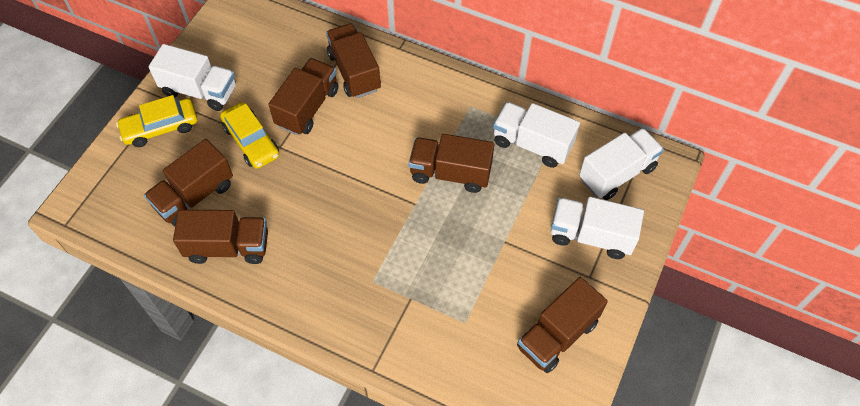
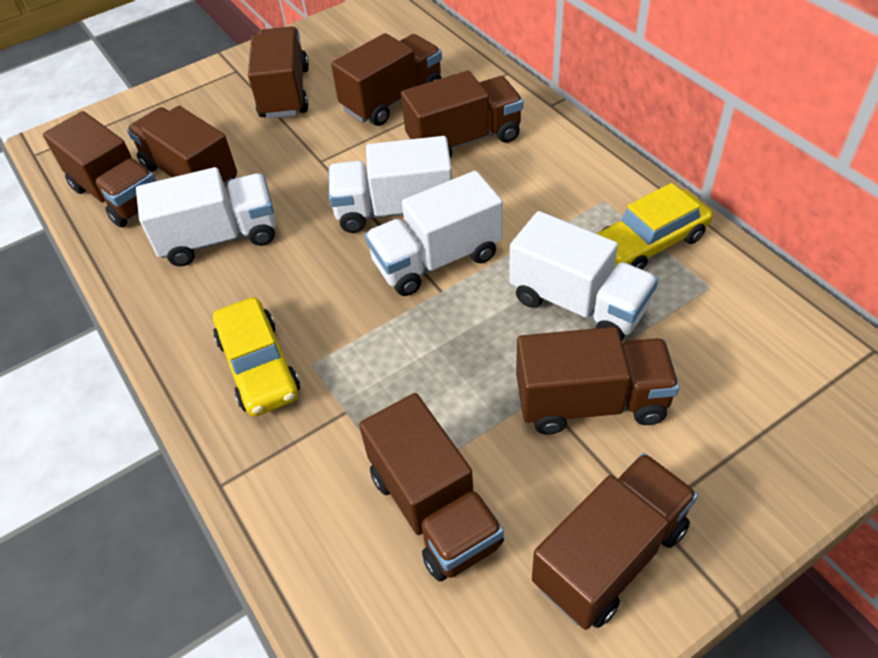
brown truck: 6 -> 8

